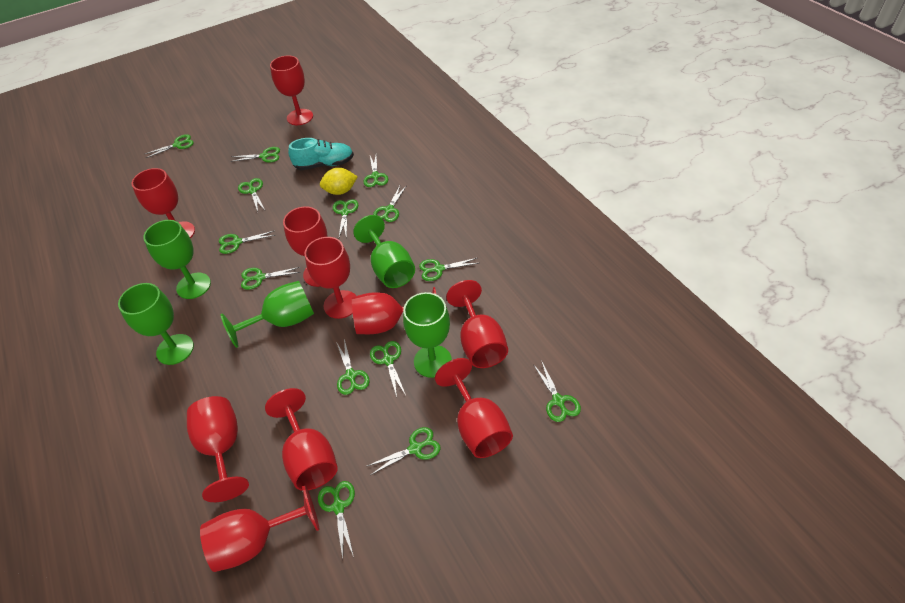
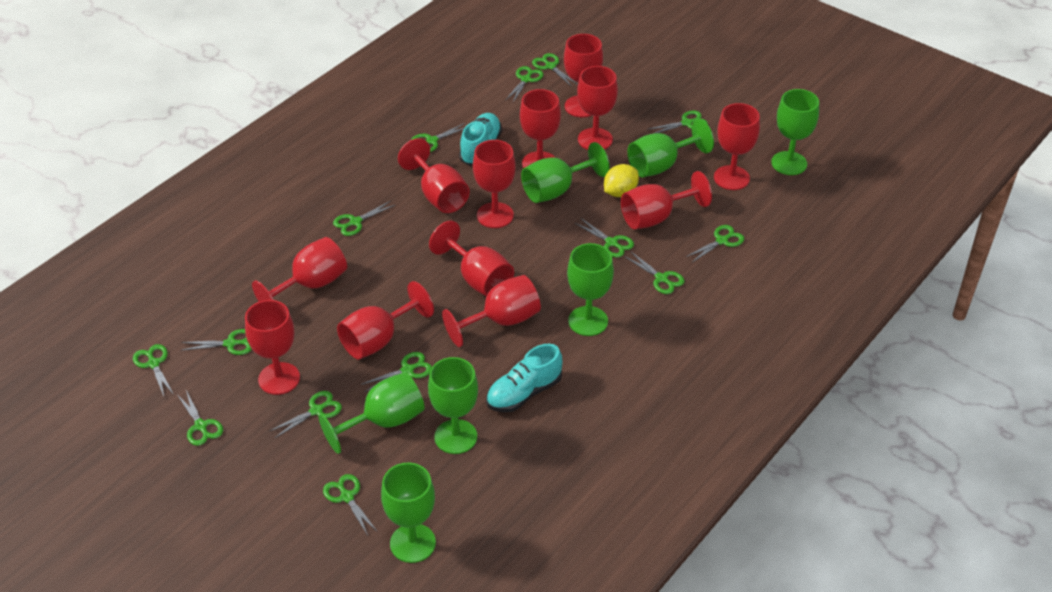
green goblet: 5 -> 7
red goblet: 10 -> 12
turquoise shoe: 1 -> 2

